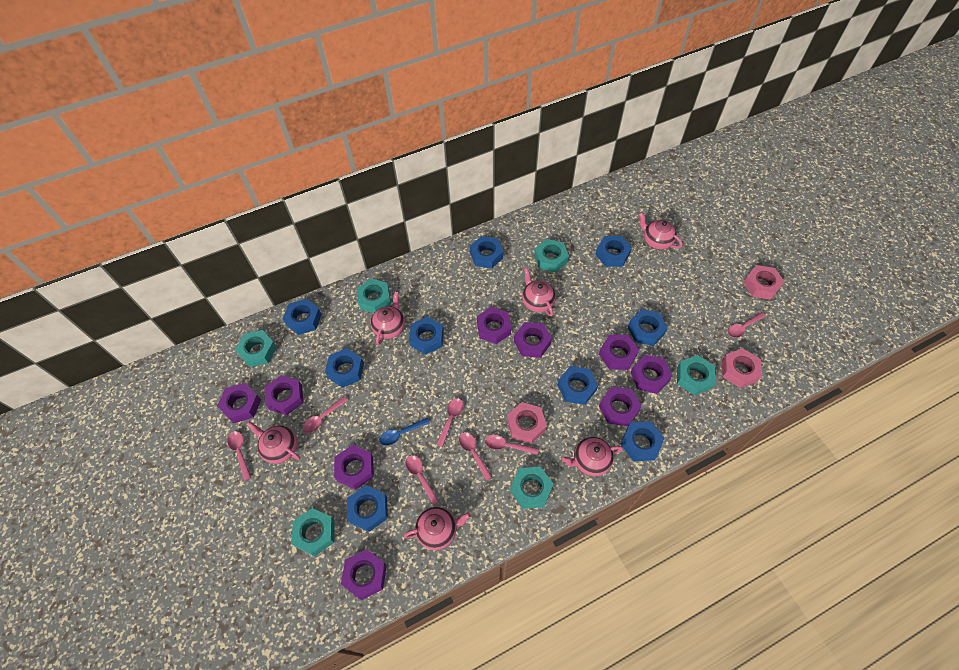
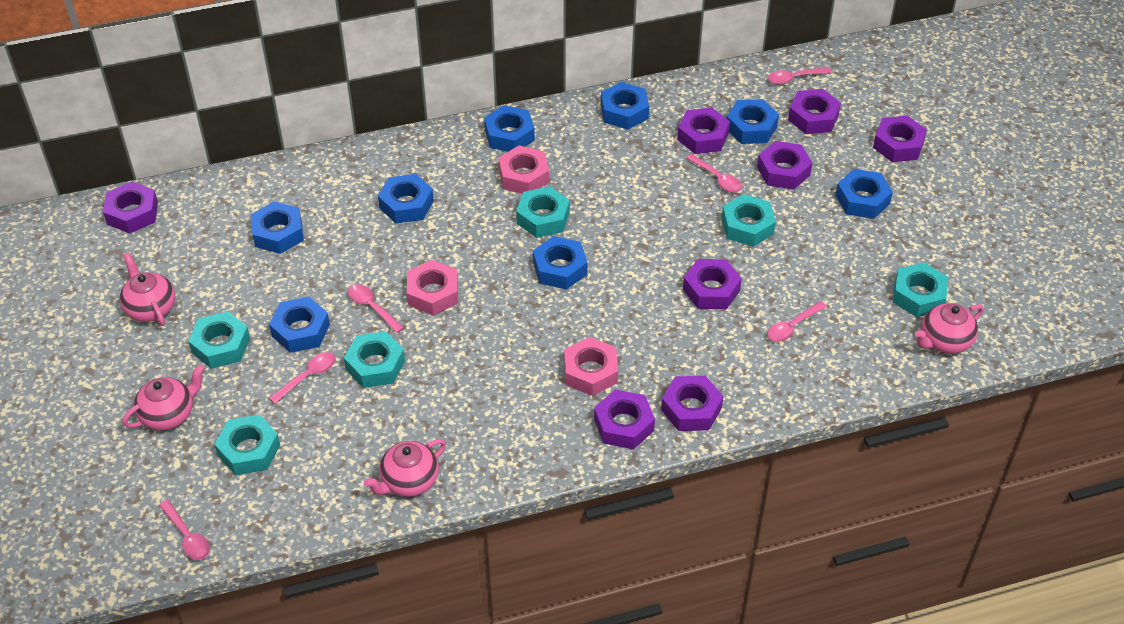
blue nut: 9 -> 8
blue spoon: 1 -> 0
pink spoon: 7 -> 6
pink teapot: 6 -> 4
purple nut: 9 -> 8

